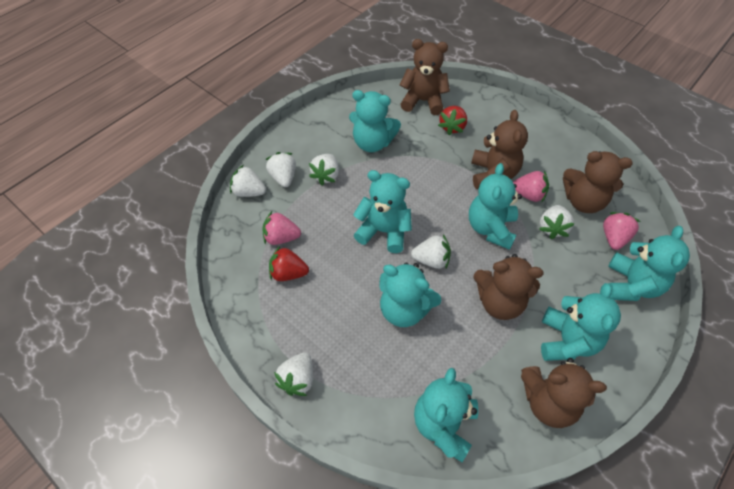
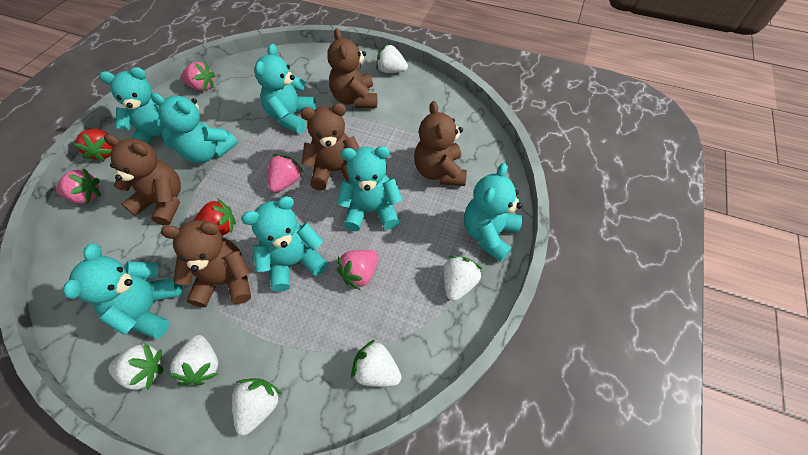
pink strawberry: 3 -> 4

